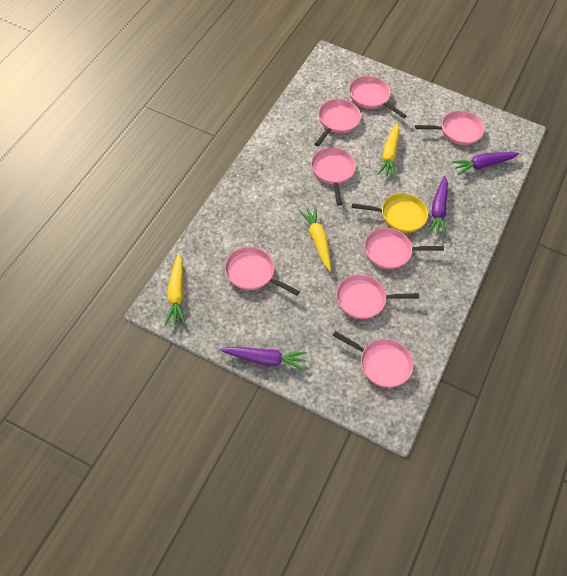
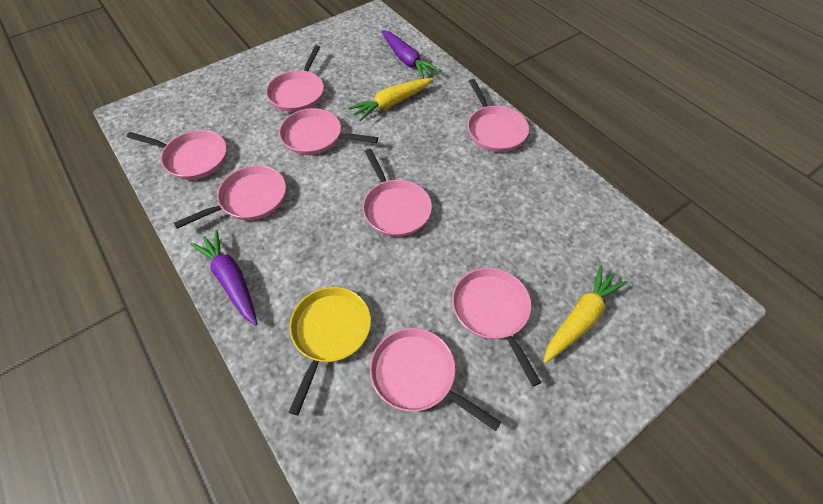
purple carrot: 3 -> 2
yellow carrot: 3 -> 2

